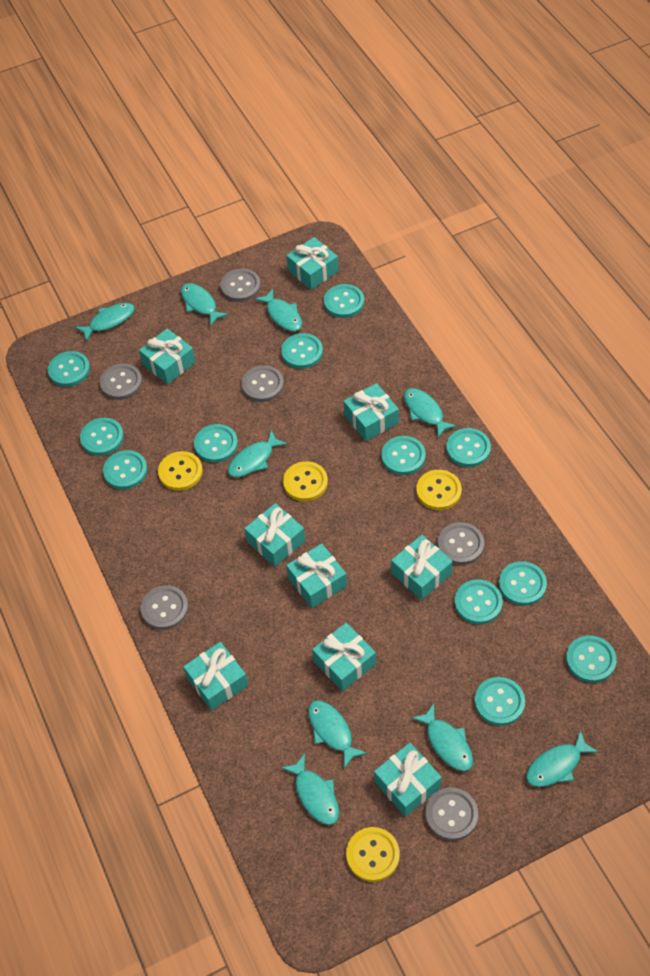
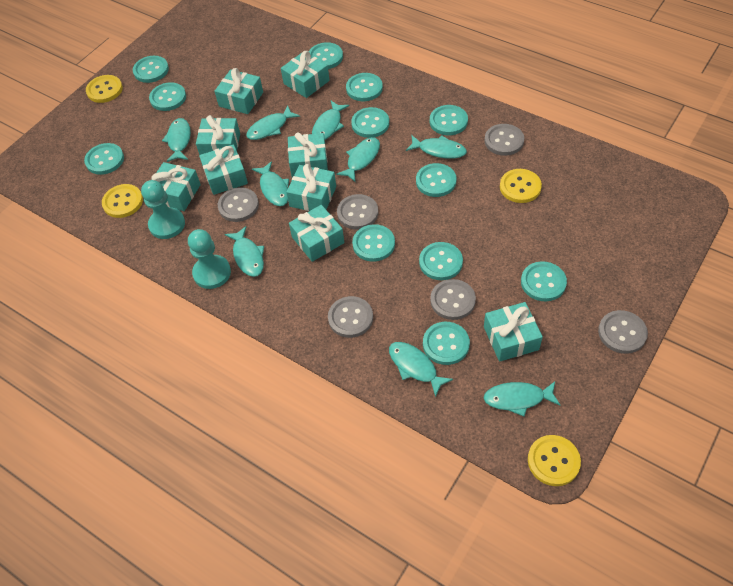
turquoise pawn: 0 -> 2

